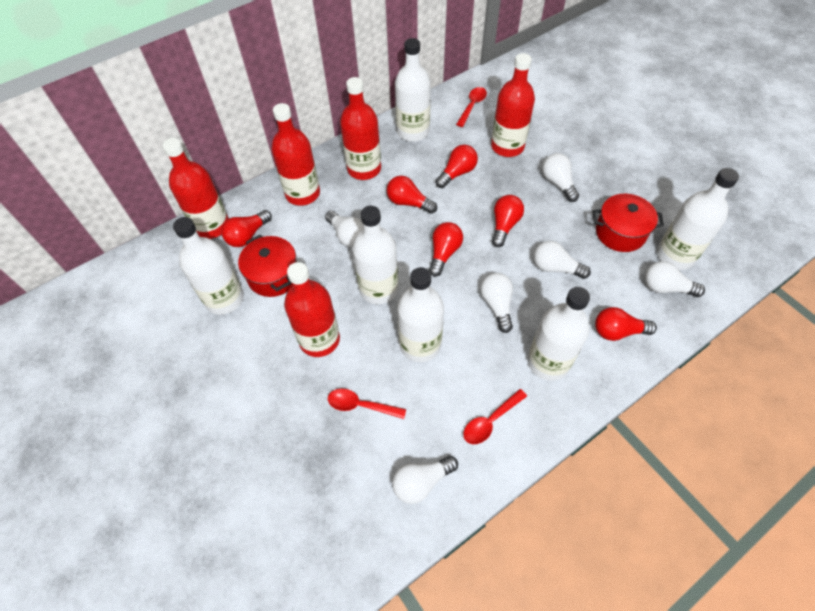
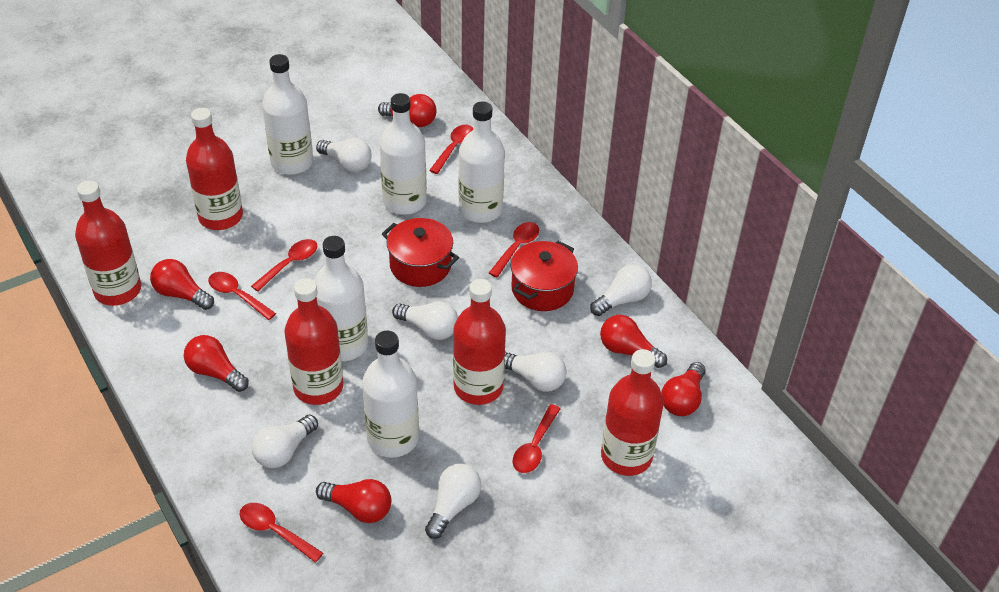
red spoon: 3 -> 6
white bottle: 6 -> 5

